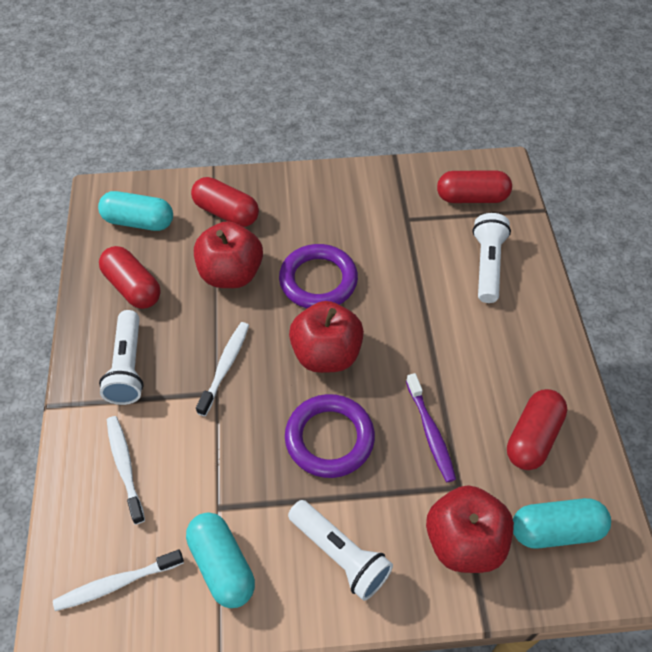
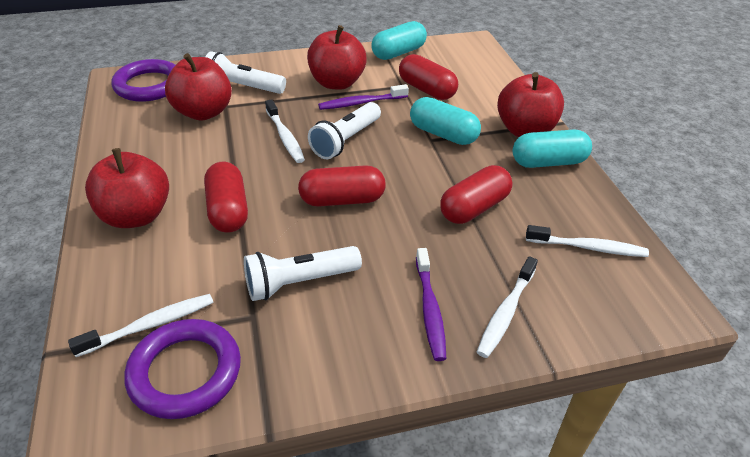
purple toothbrush: 1 -> 2
red apple: 3 -> 4
white toothbrush: 3 -> 4

